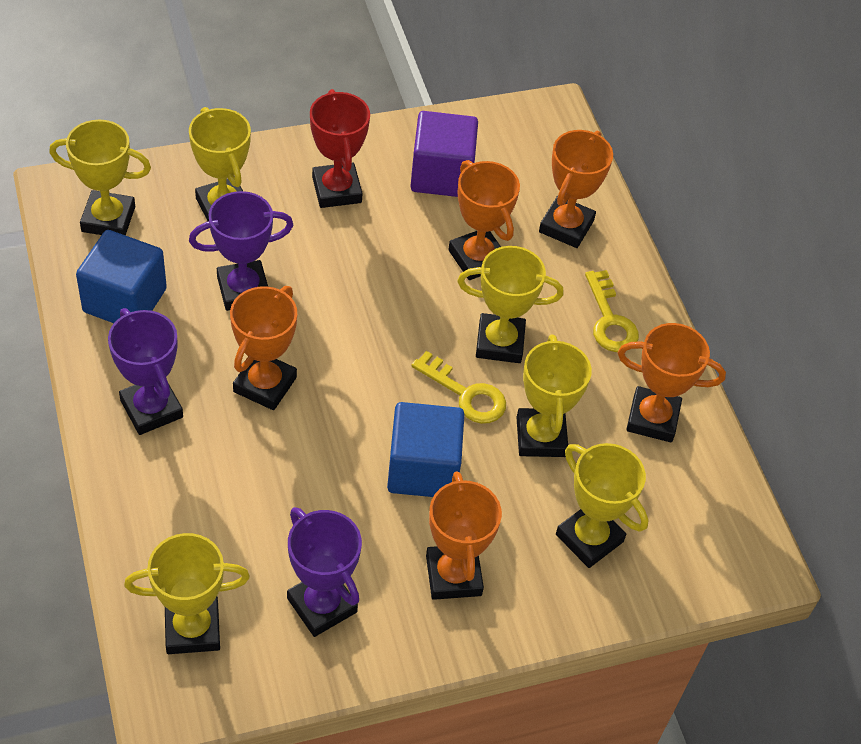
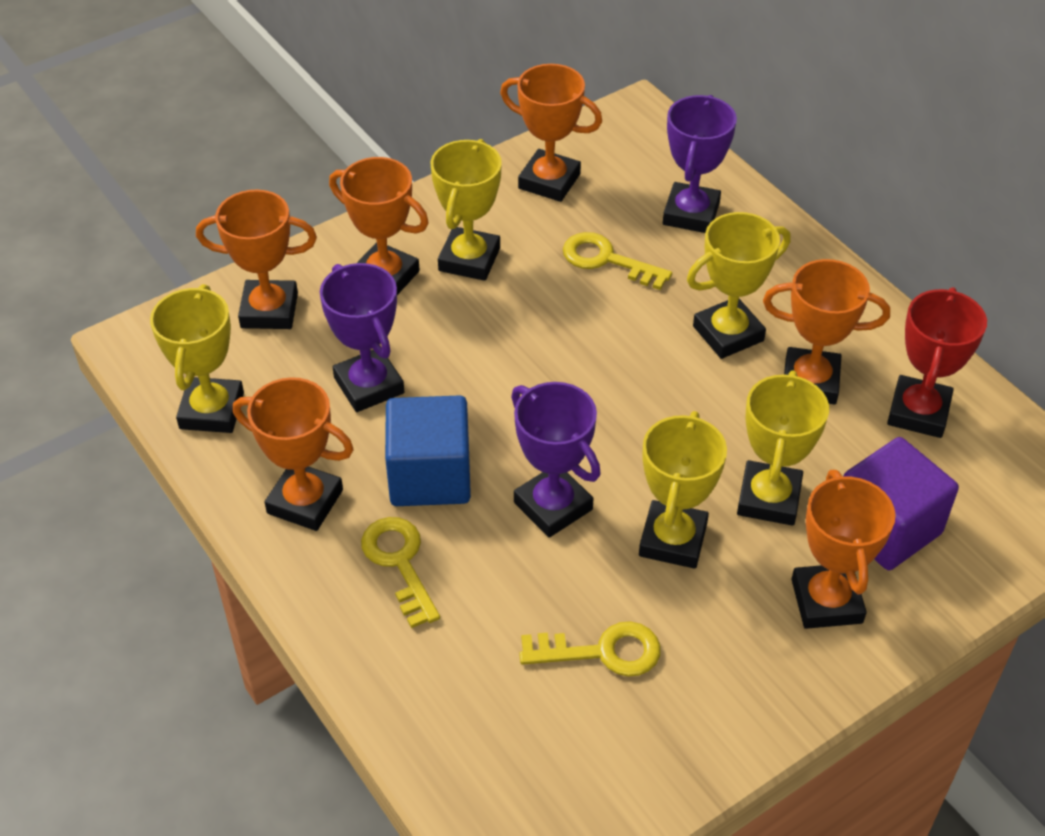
blue cube: 2 -> 1
orange trophy: 5 -> 6
yellow key: 2 -> 3
yellow trophy: 6 -> 5

